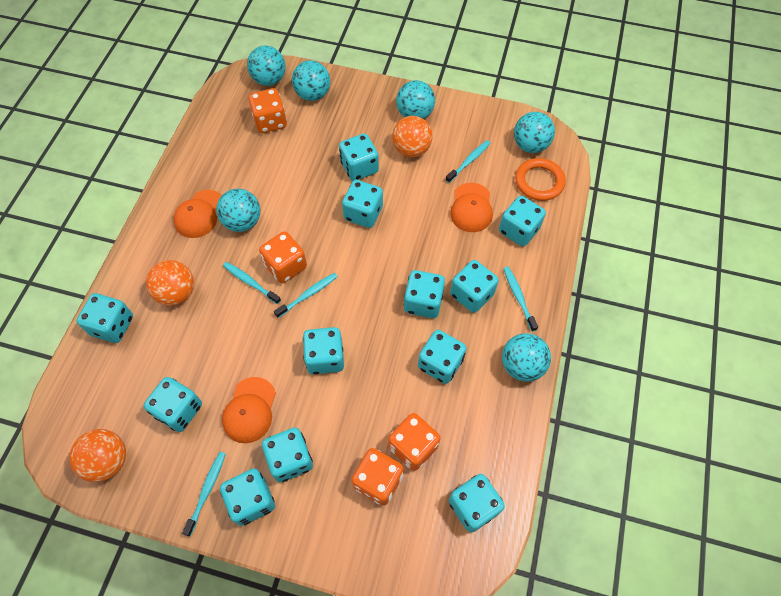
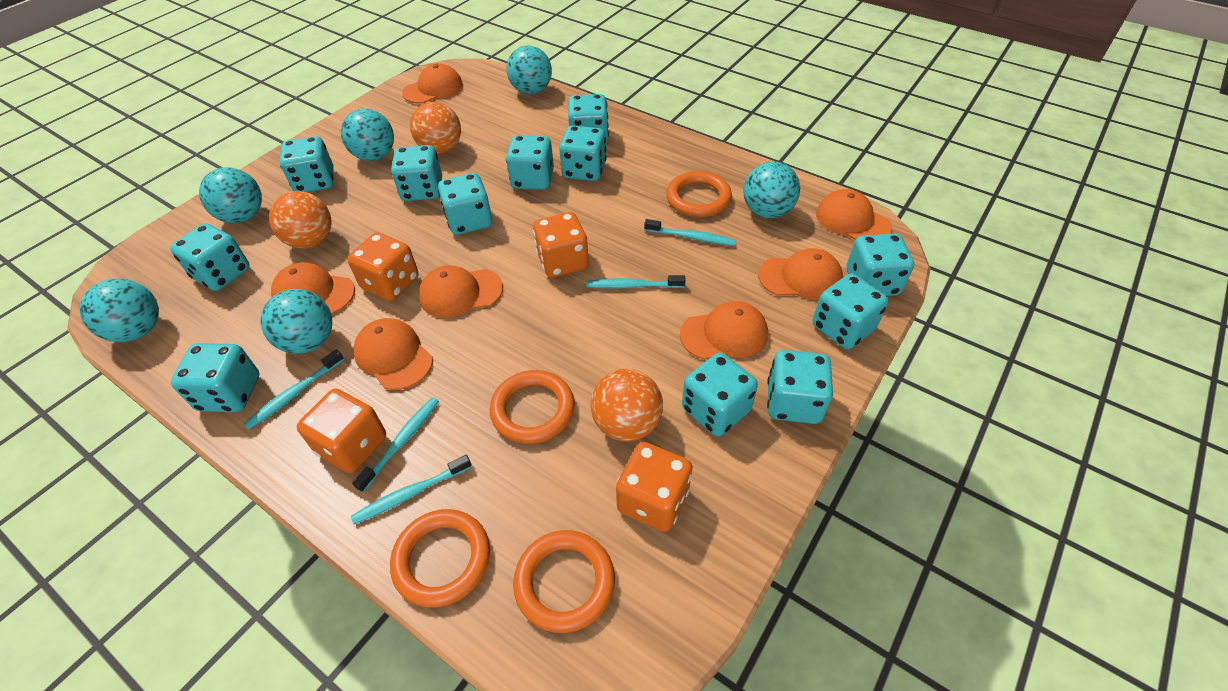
orange cap: 3 -> 7
orange ring: 1 -> 4

